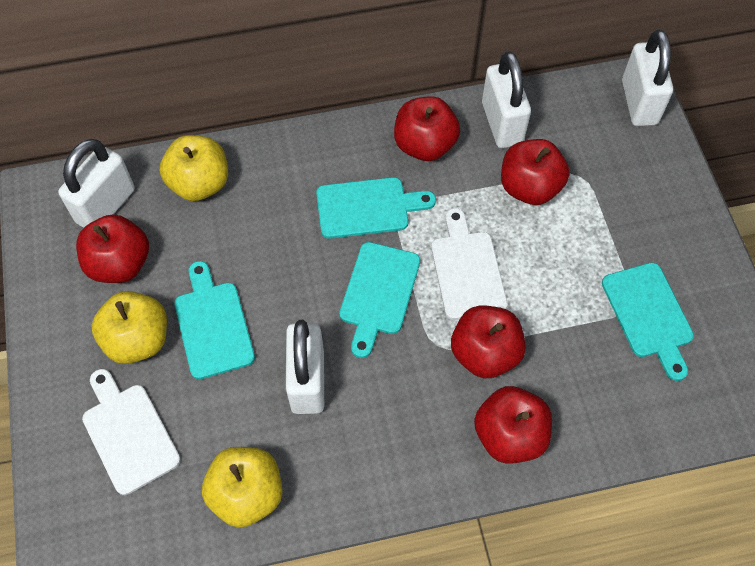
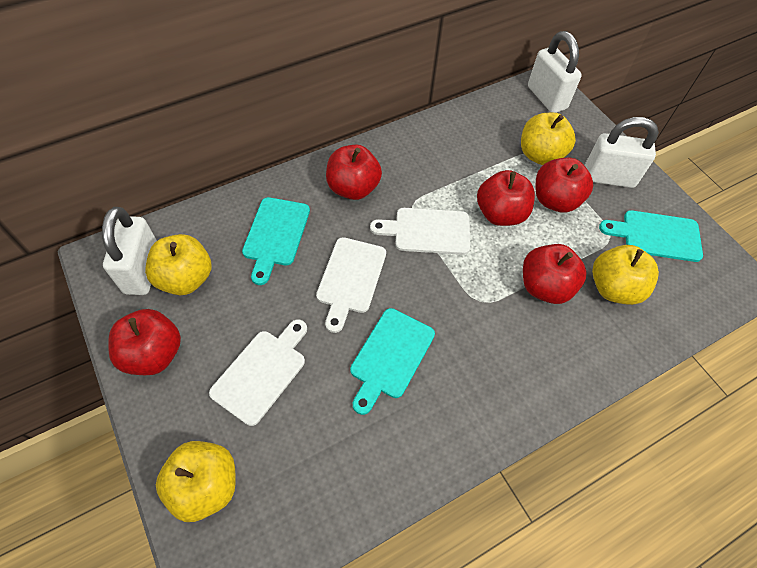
turquoise cutting board: 4 -> 3
white cutting board: 2 -> 3
white padlock: 4 -> 3
yellow apple: 3 -> 4

